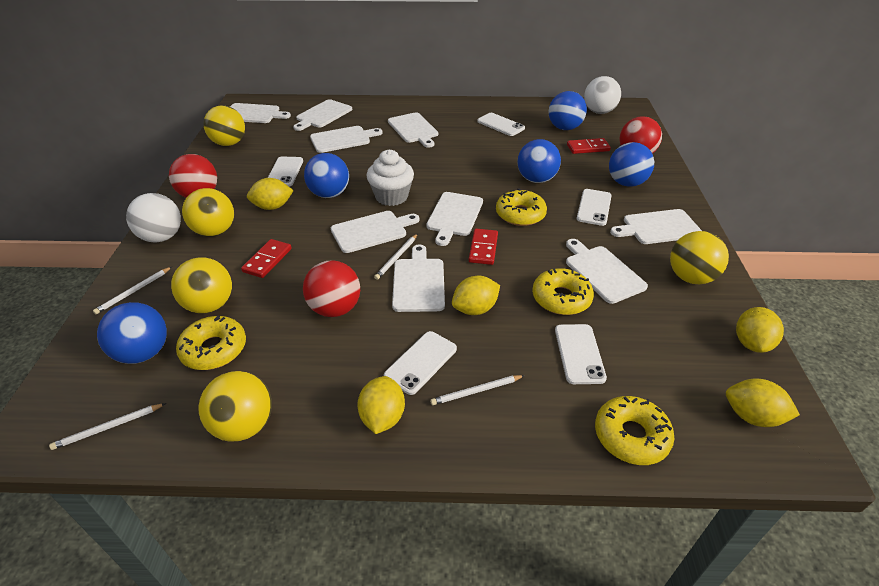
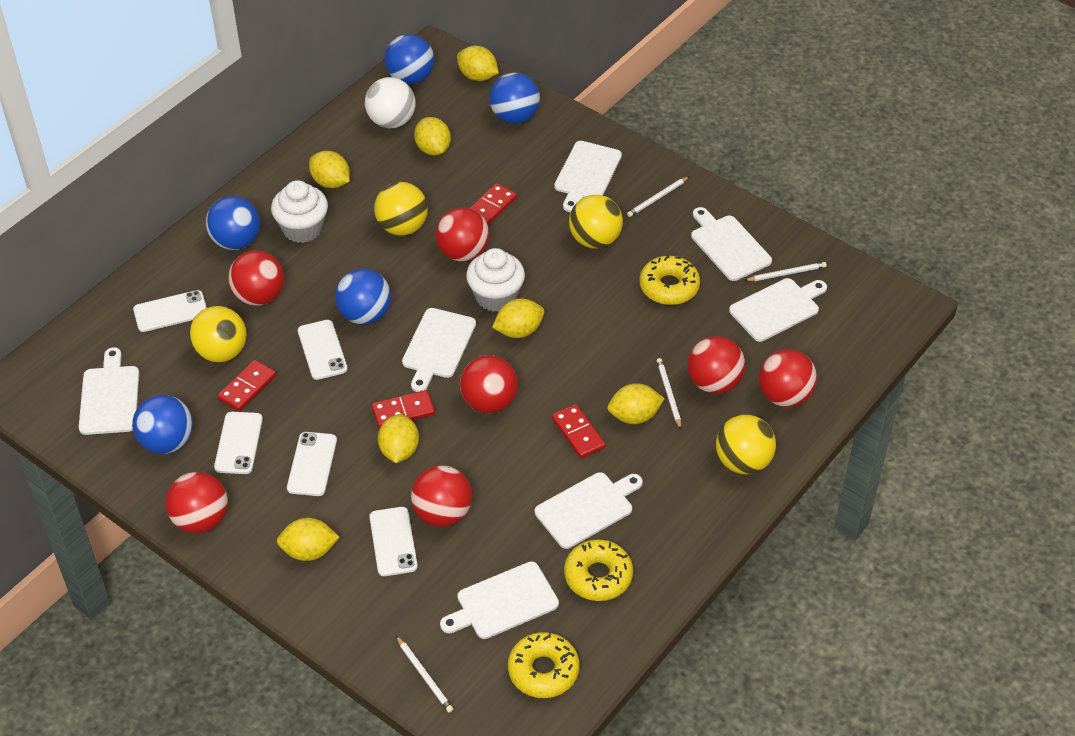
red ball: 3 -> 7
red domino: 3 -> 4
white ball: 2 -> 1
white cupcake: 1 -> 2
white cutting board: 9 -> 7
yellow ball: 5 -> 4
yellow donut: 4 -> 3
yellow lemon: 5 -> 7

